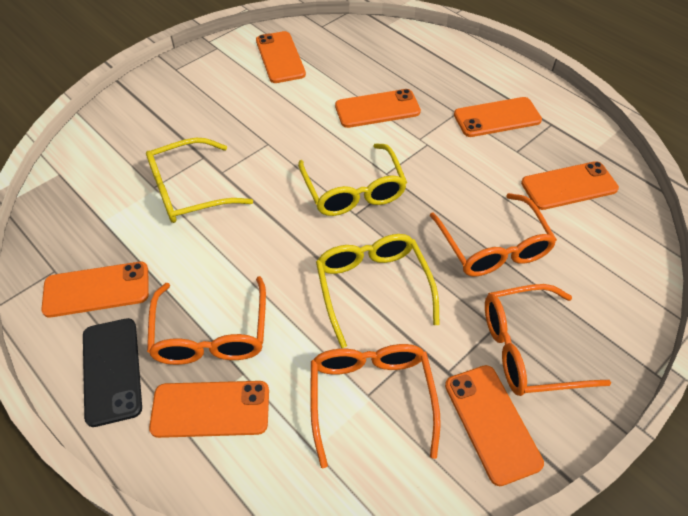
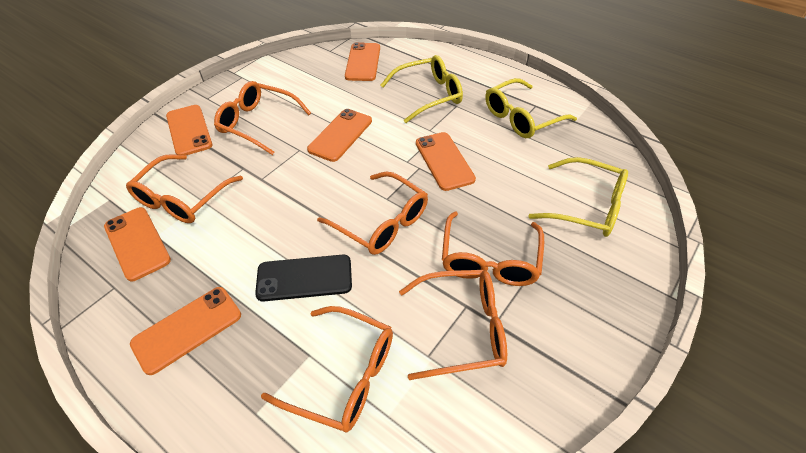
orange glasses: 4 -> 6
orange phone: 7 -> 6

